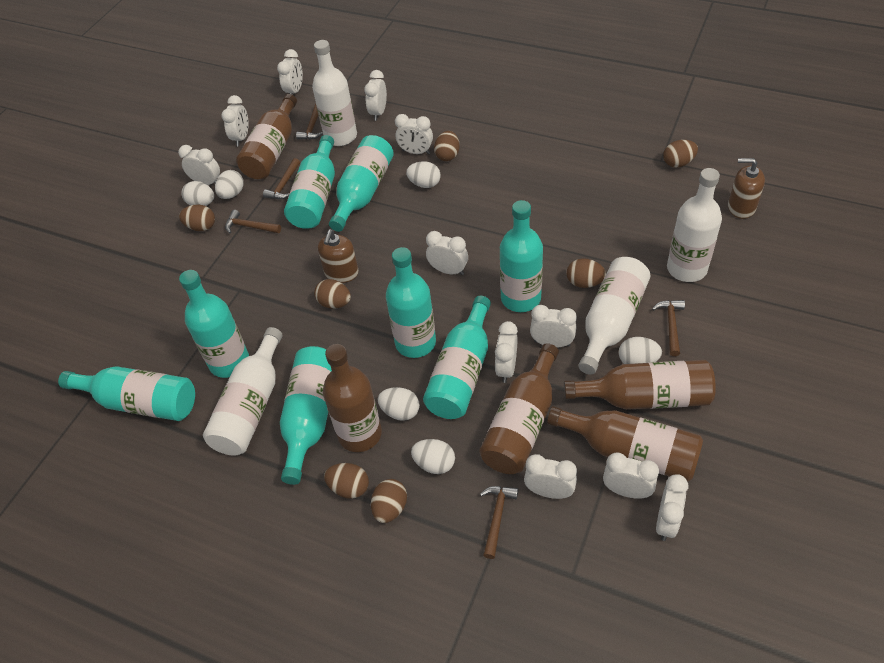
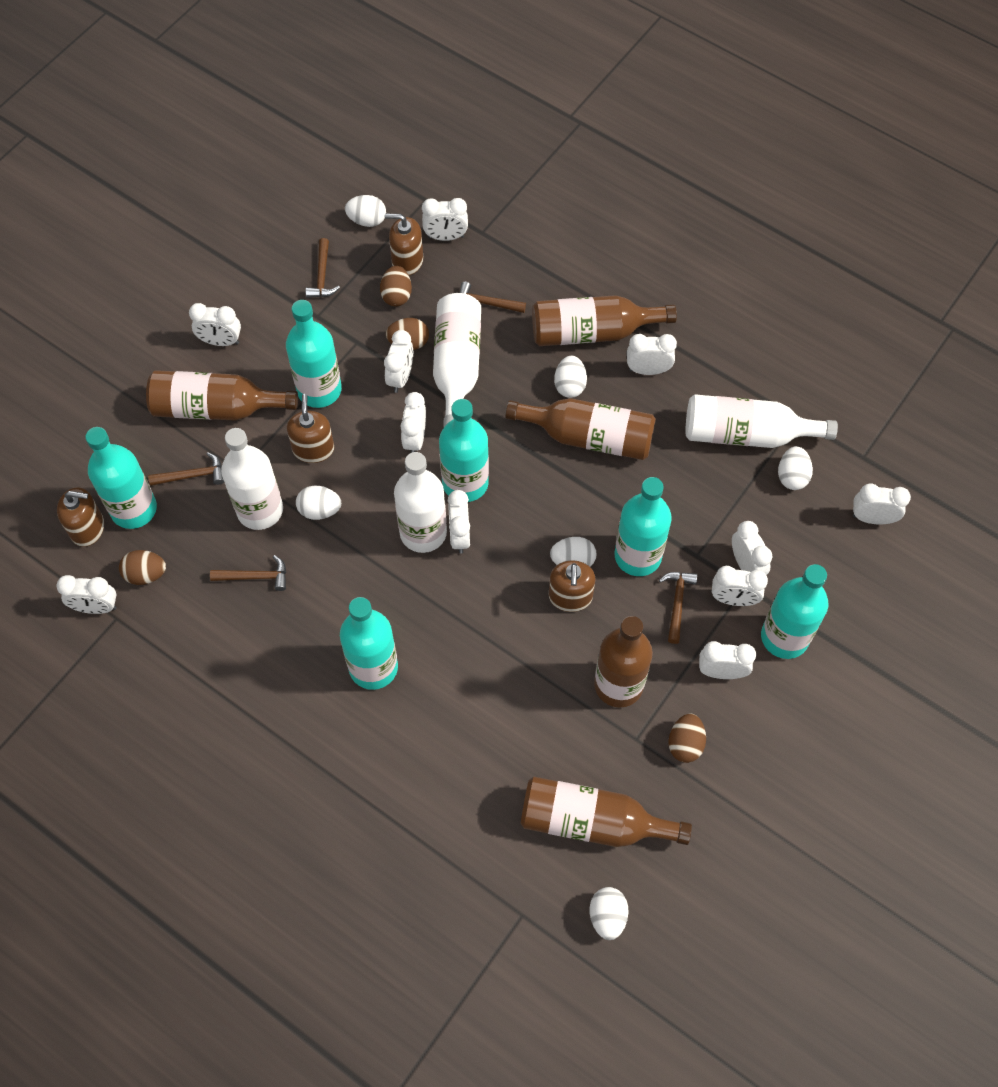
brown egg: 7 -> 4
brown soap dispenser: 2 -> 4
turquoise bottle: 8 -> 6

